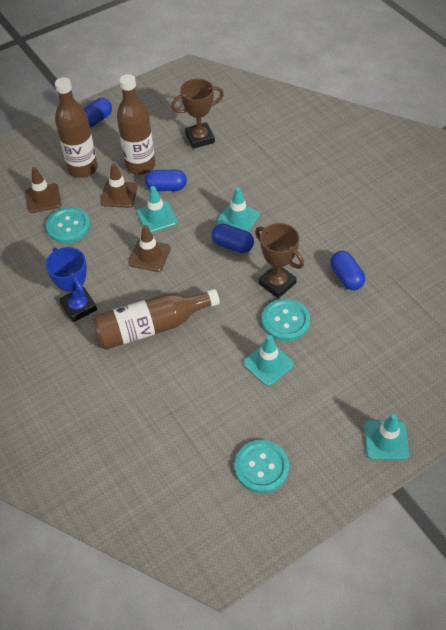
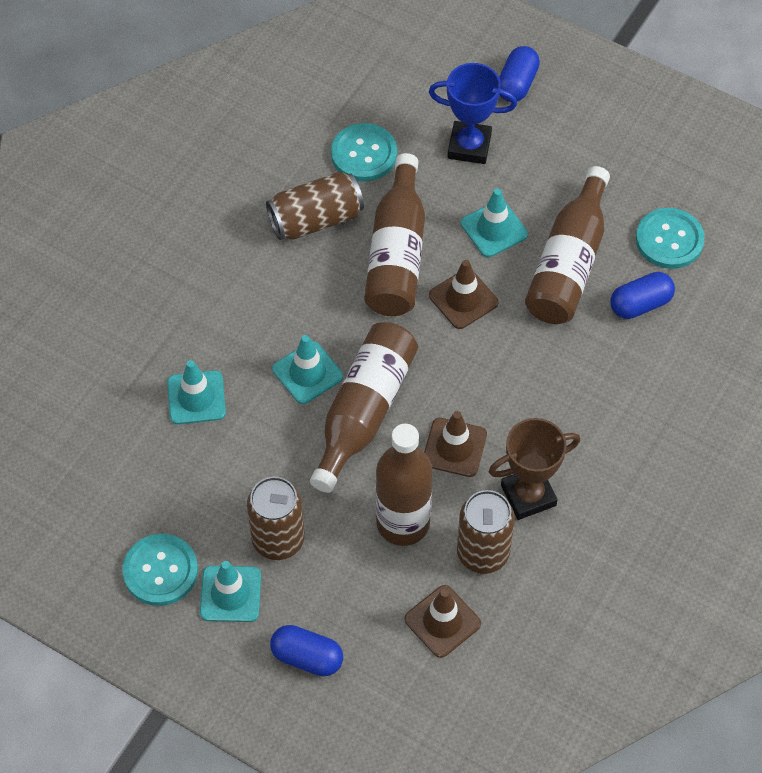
blue capsule: 4 -> 3
brown bottle: 3 -> 4
brown can: 0 -> 3
brown trophy: 2 -> 1

